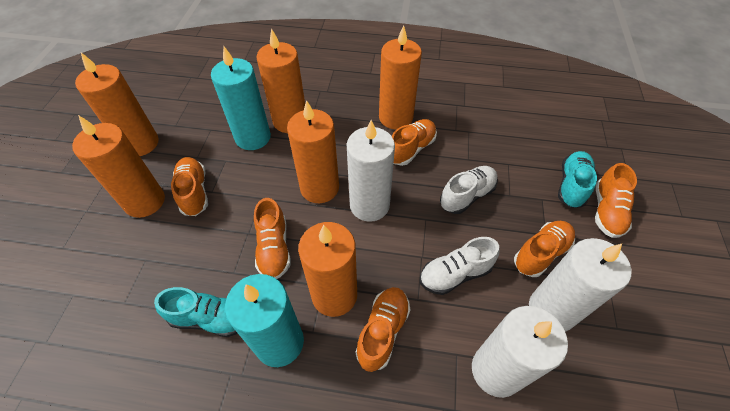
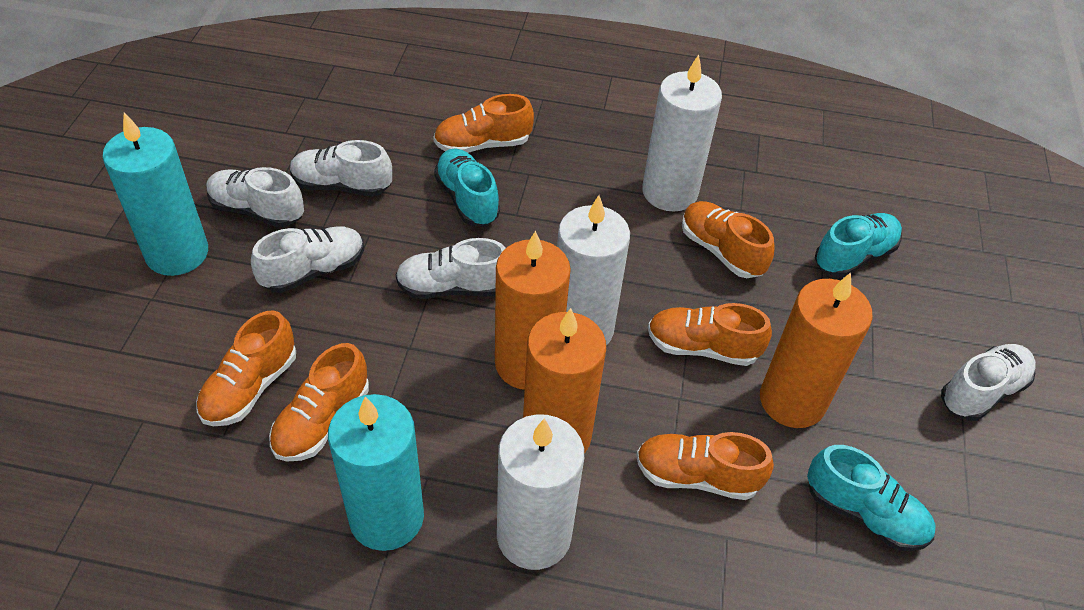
orange candle: 6 -> 3
turquoise shoe: 2 -> 3
white shoe: 2 -> 5

